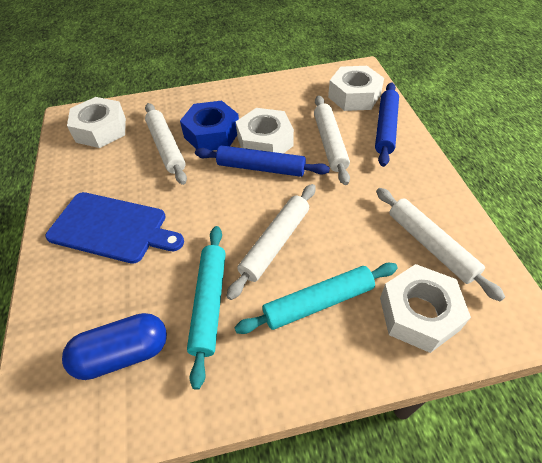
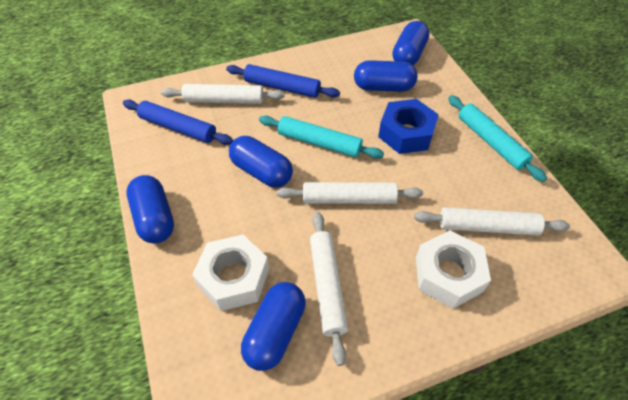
blue capsule: 1 -> 5
blue cutting board: 1 -> 0
white nut: 4 -> 2

